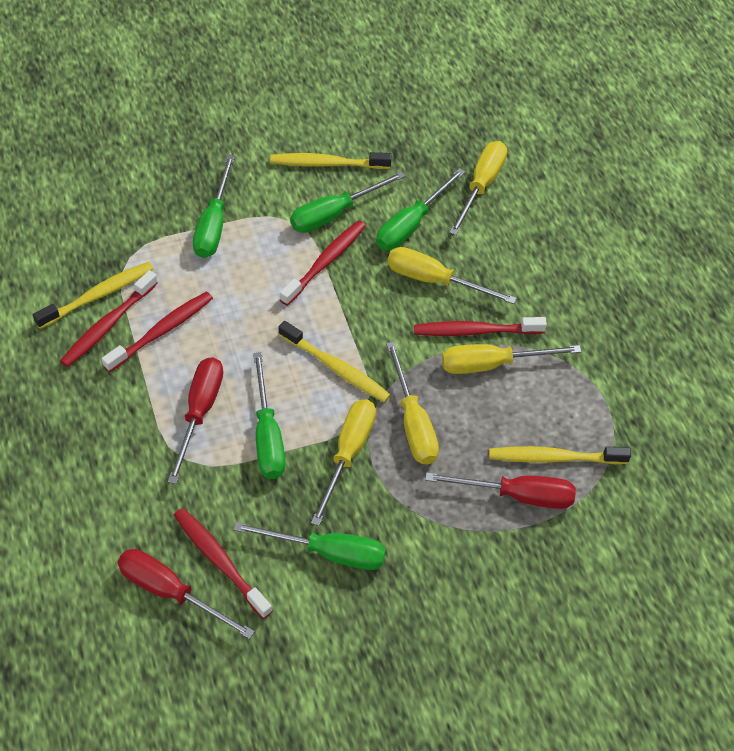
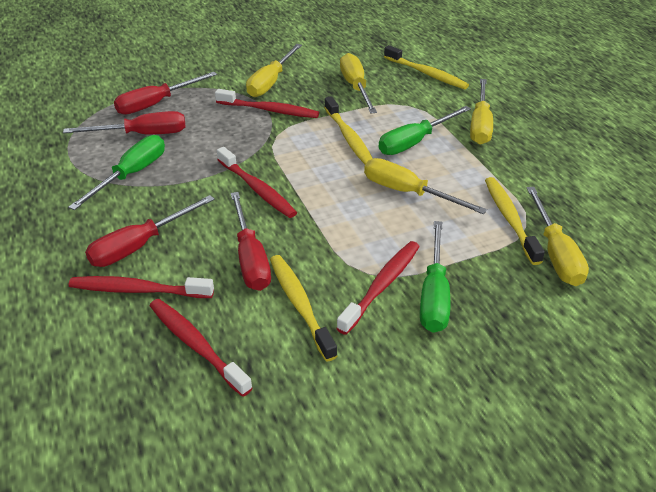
green screwdriver: 5 -> 3
red screwdriver: 3 -> 4

